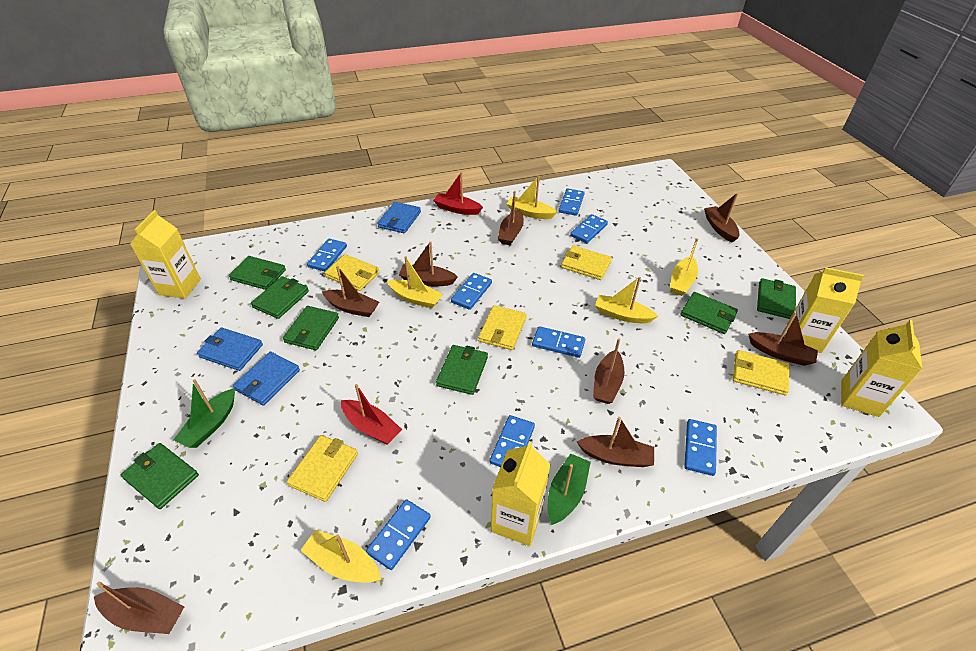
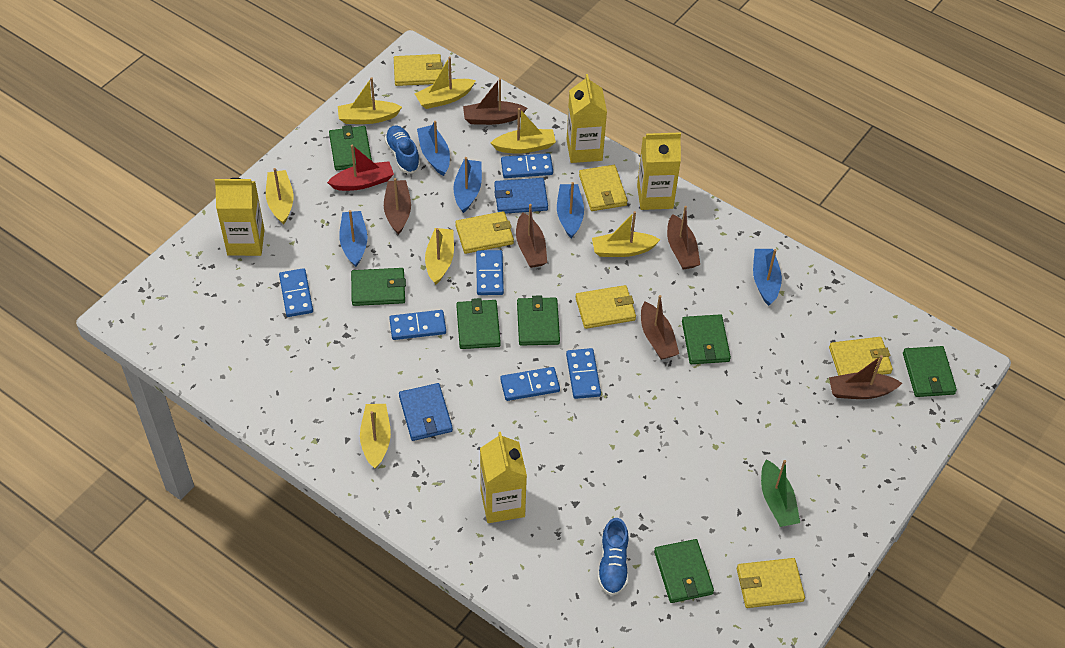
blue boat: 0 -> 5
blue domino: 8 -> 6
blue shoe: 0 -> 2
blue wallet: 3 -> 2
brown boat: 8 -> 6
green boat: 2 -> 1
red boat: 2 -> 1
yellow boat: 5 -> 7
yellow wallet: 5 -> 6

